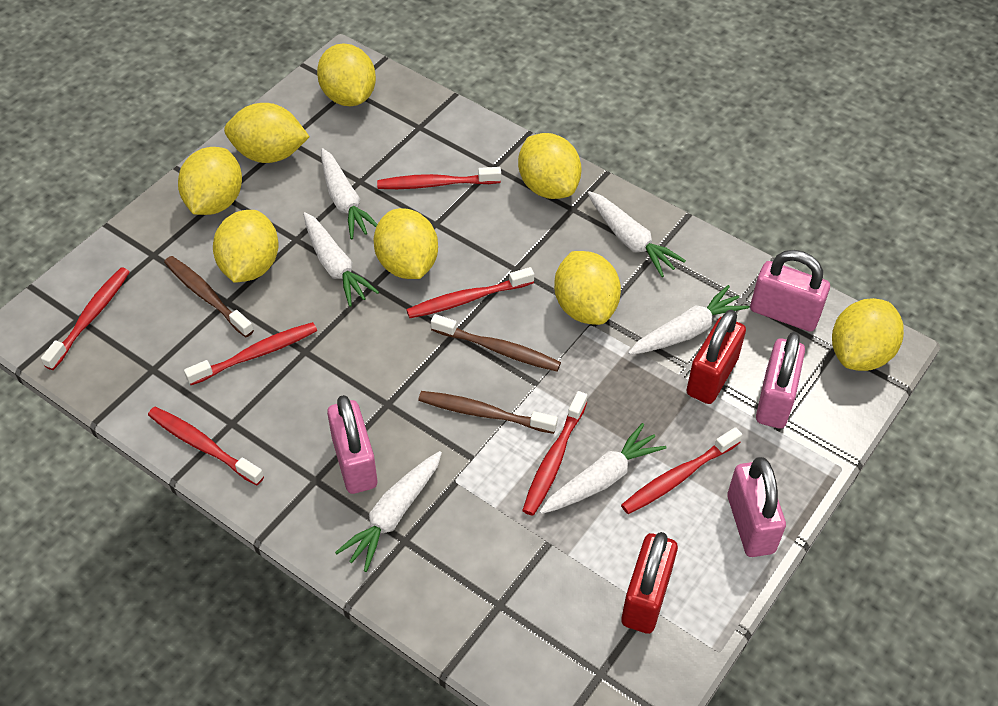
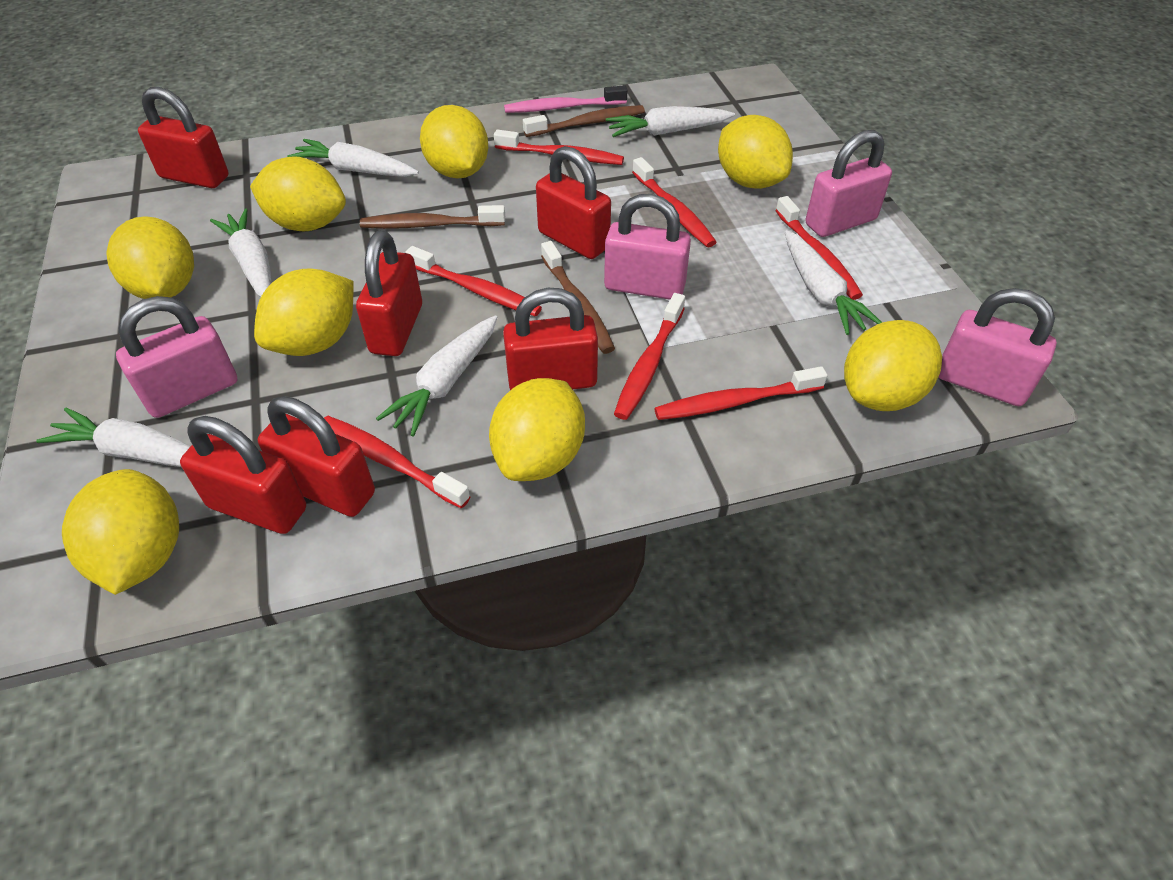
pink toothbrush: 0 -> 1
red padlock: 2 -> 6

